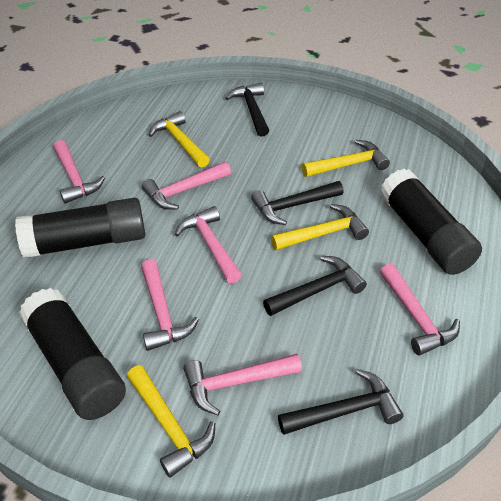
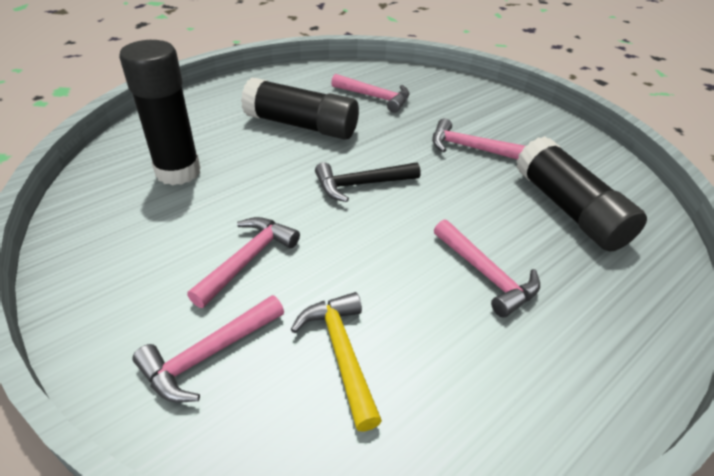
black hammer: 4 -> 1
pink hammer: 6 -> 5
yellow hammer: 4 -> 1

